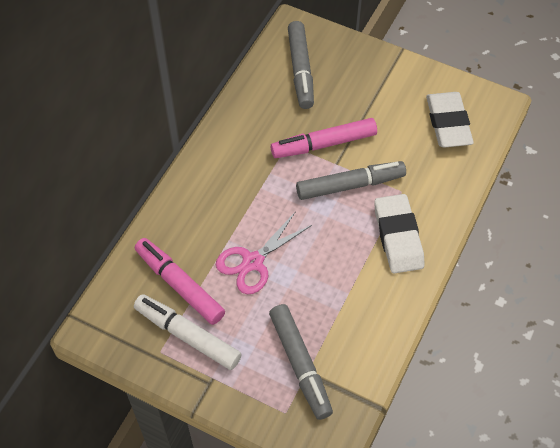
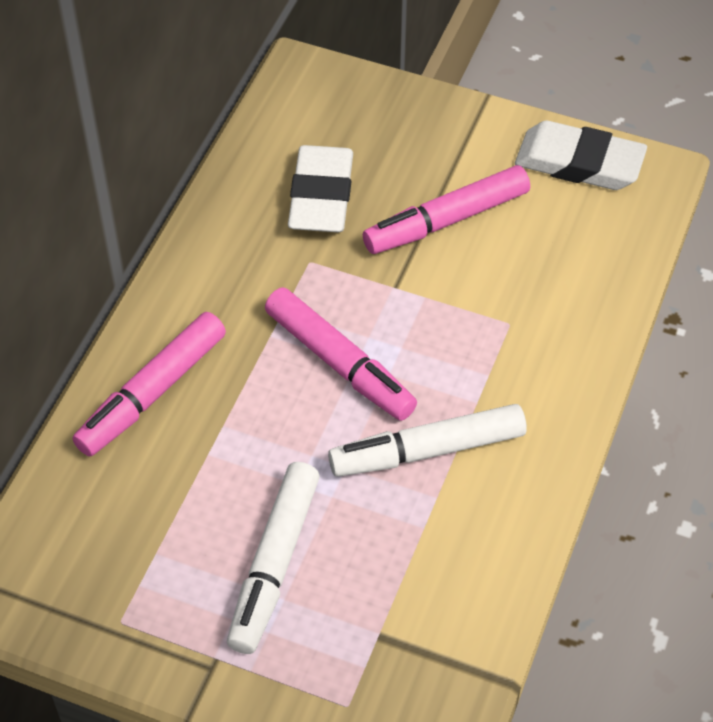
grey marker: 3 -> 0
pink marker: 2 -> 3
pink scissors: 1 -> 0
white marker: 1 -> 2

